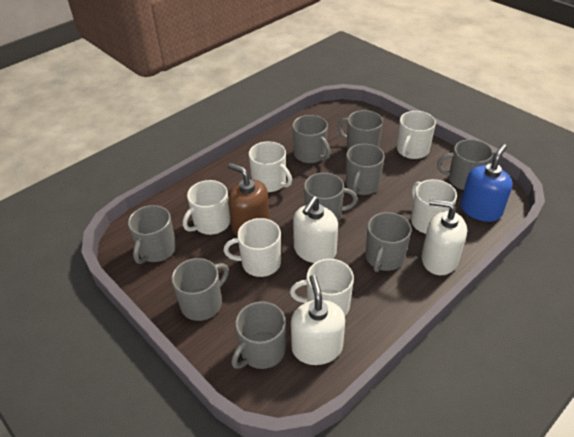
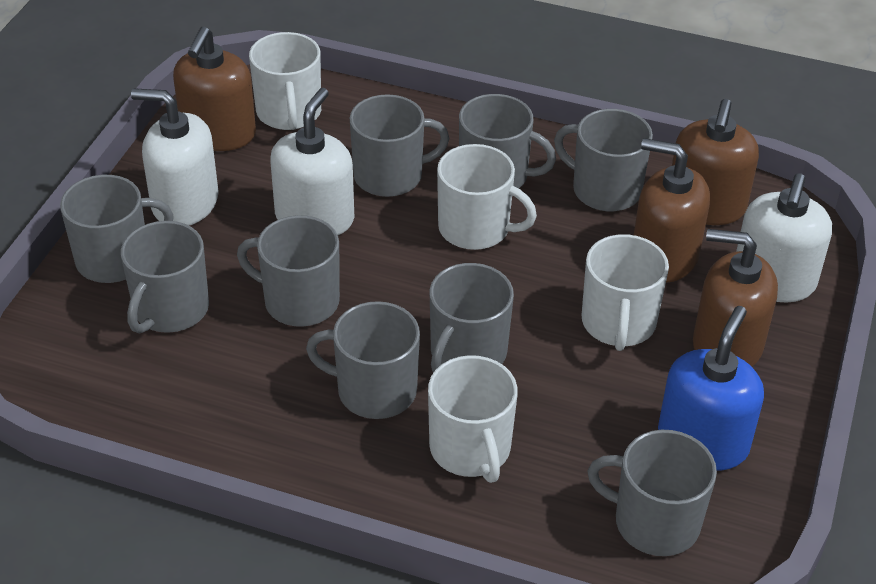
brown soap dispenser: 1 -> 4
white mug: 6 -> 4

